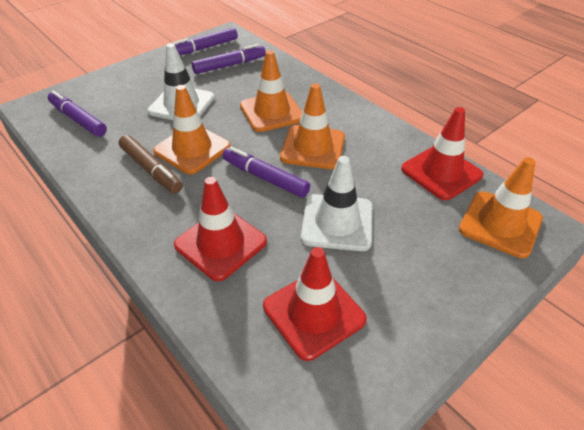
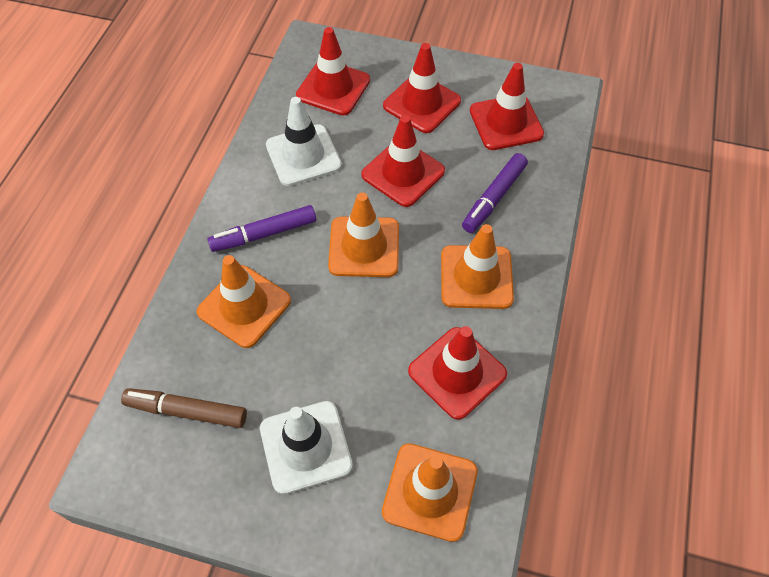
purple marker: 4 -> 2
red traffic cone: 3 -> 5

